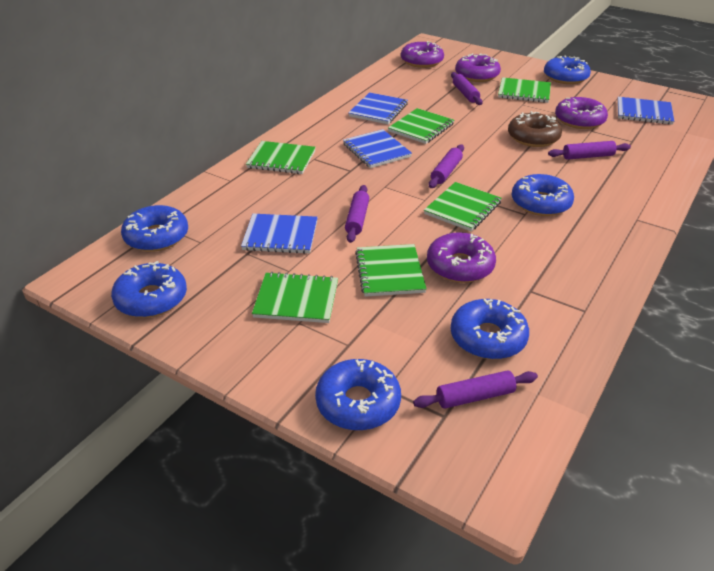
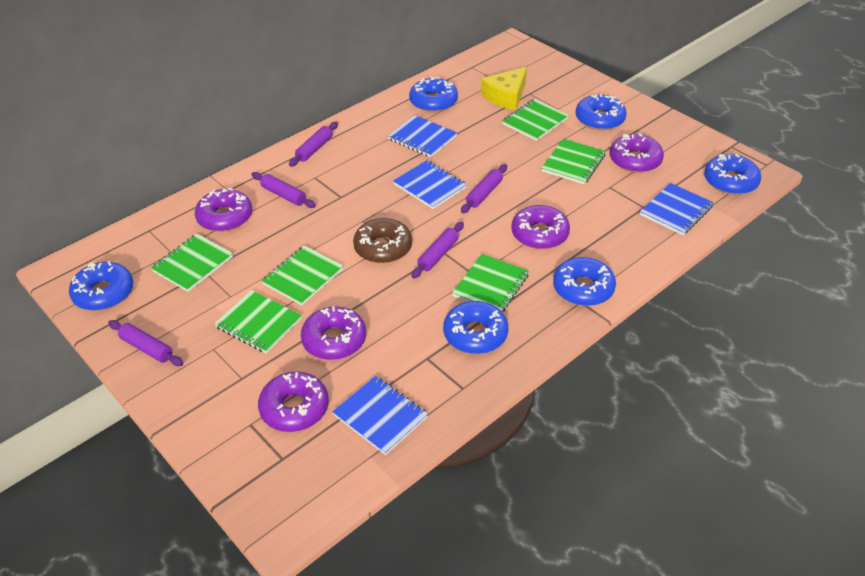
purple donut: 4 -> 5
yellow cheese: 0 -> 1

